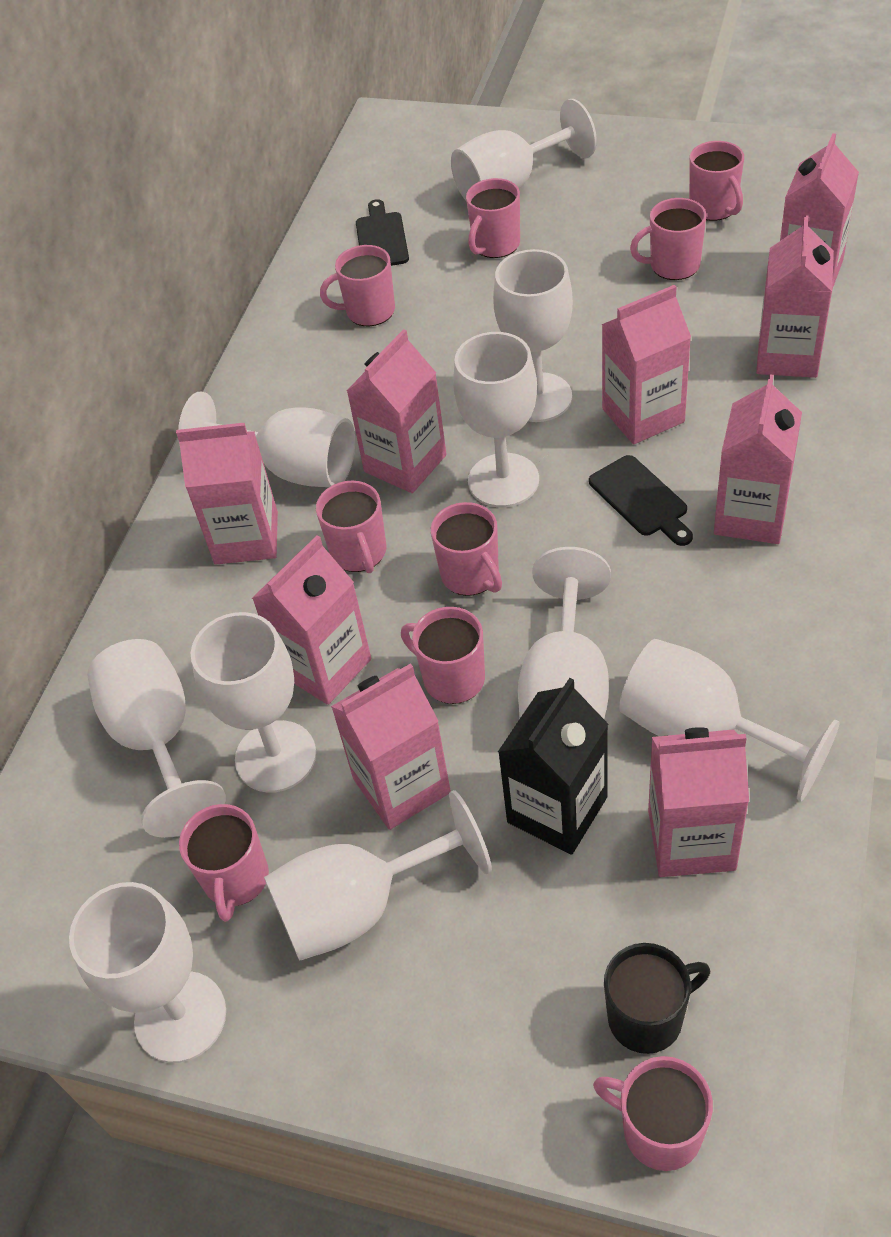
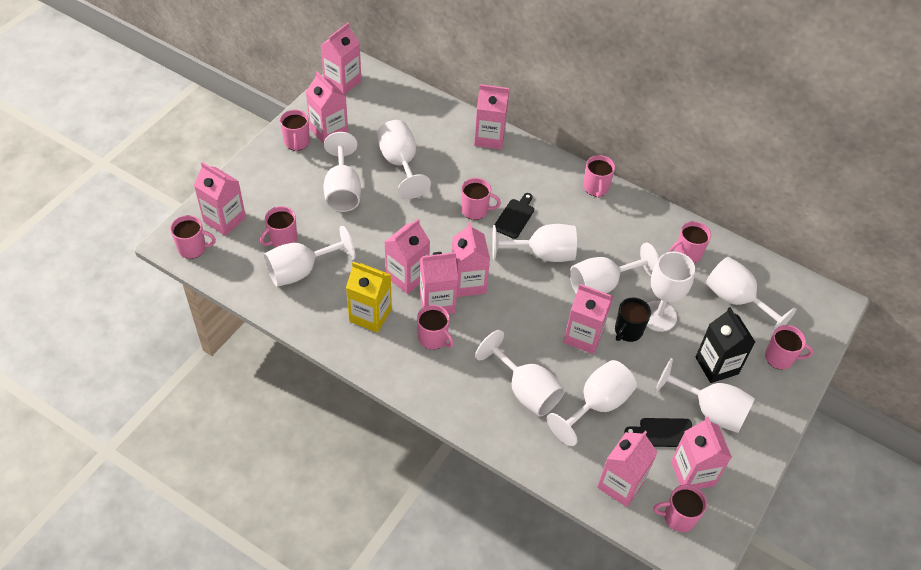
pink carton: 9 -> 10
yellow carton: 0 -> 1

